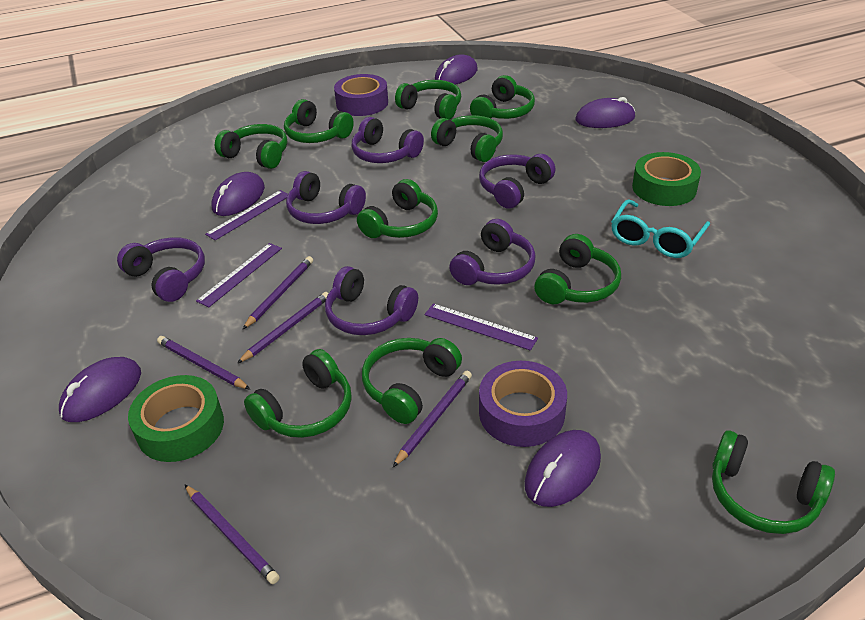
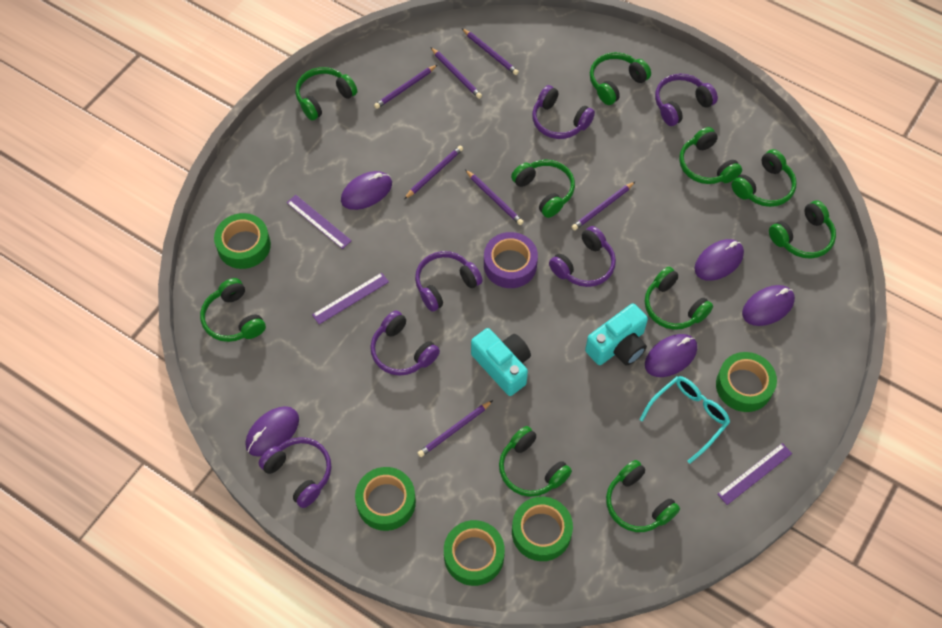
green tape: 2 -> 5
purple pencil: 5 -> 7
purple tape: 2 -> 1
turquoise camera: 0 -> 2

